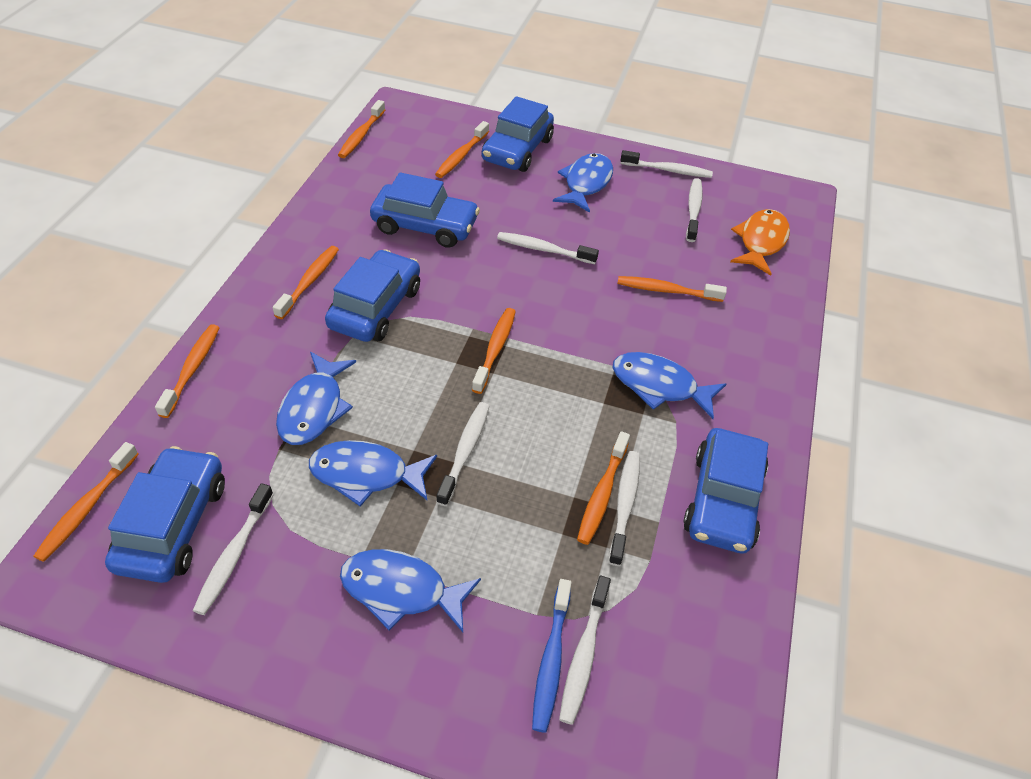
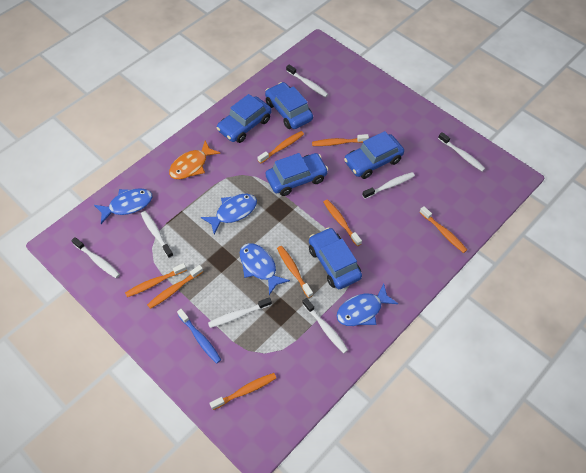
blue fish: 5 -> 4

